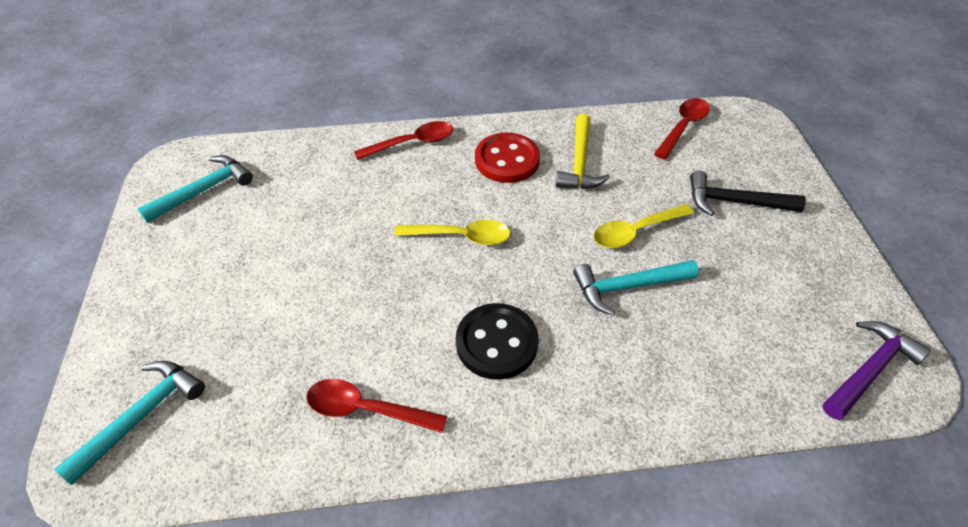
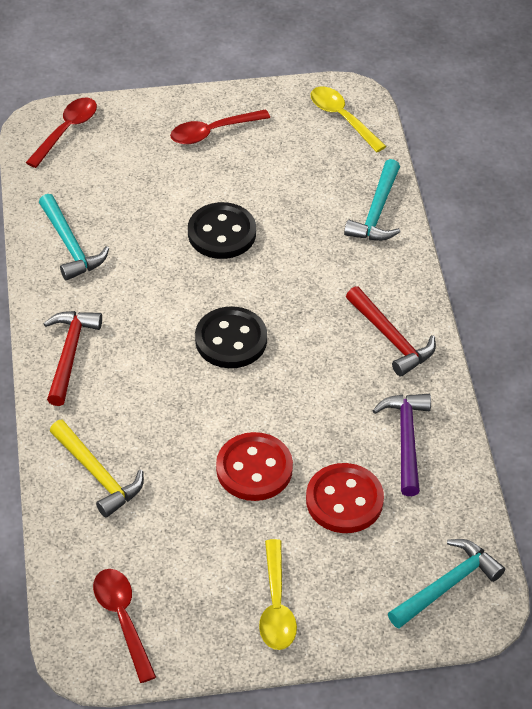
black button: 1 -> 2
black hammer: 1 -> 0
red button: 1 -> 2
red hammer: 0 -> 2

